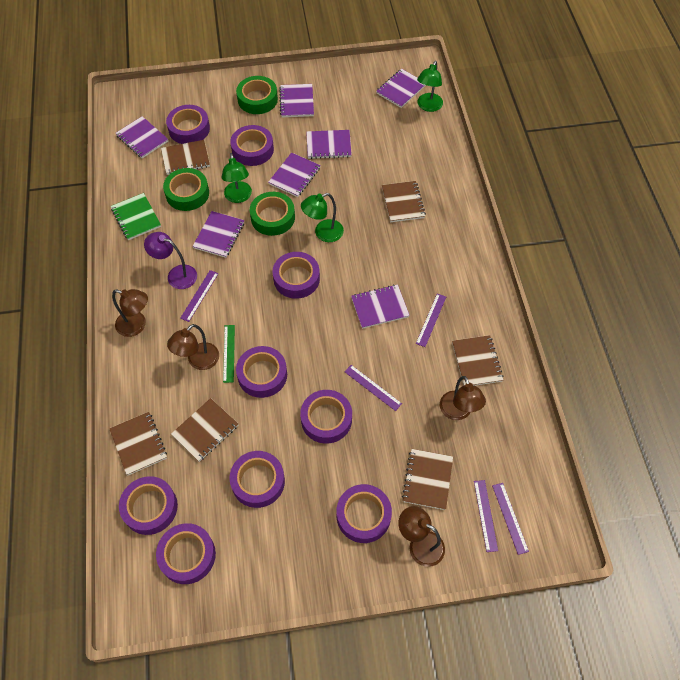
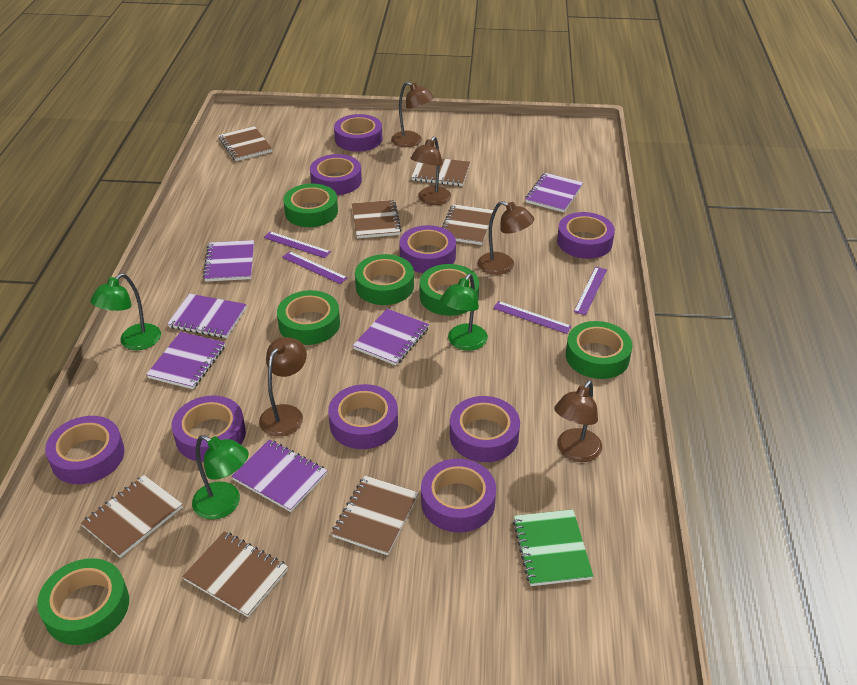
brown lamp: 4 -> 5
brown notebook: 6 -> 7
green ruler: 1 -> 0
green tape: 3 -> 6
purple lamp: 1 -> 0
purple notebook: 7 -> 6
purple ruler: 5 -> 4

